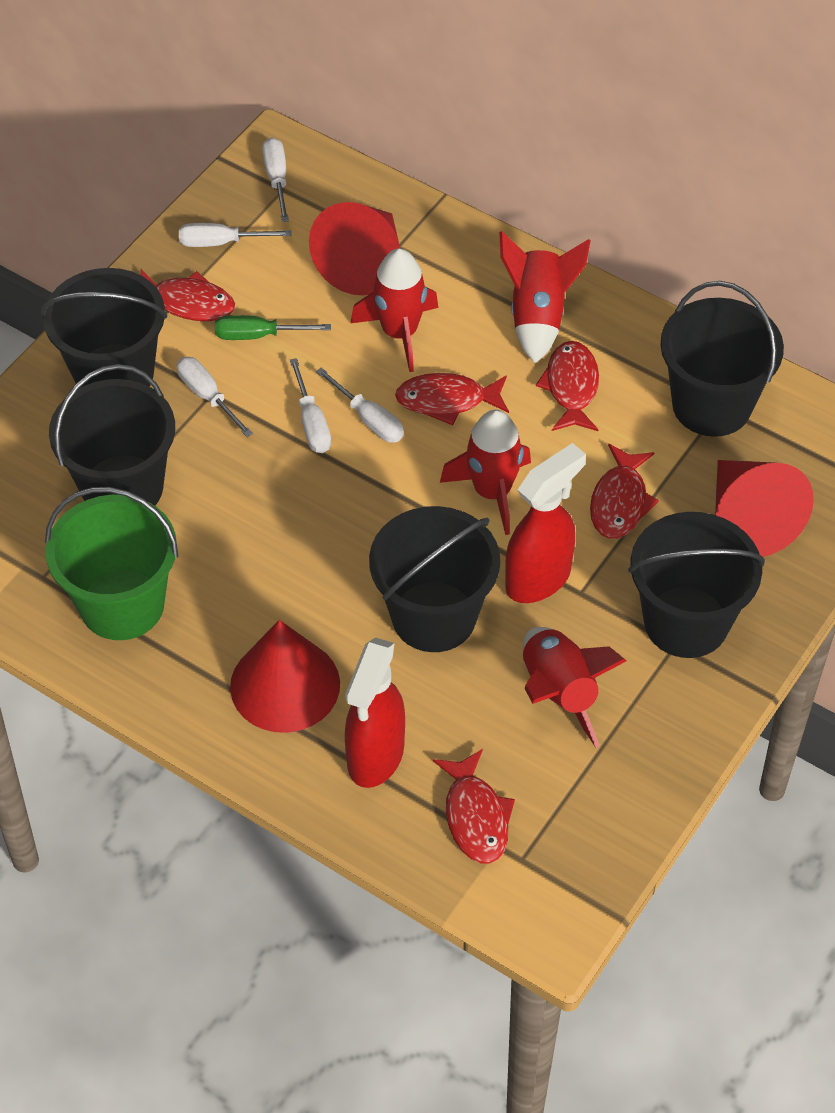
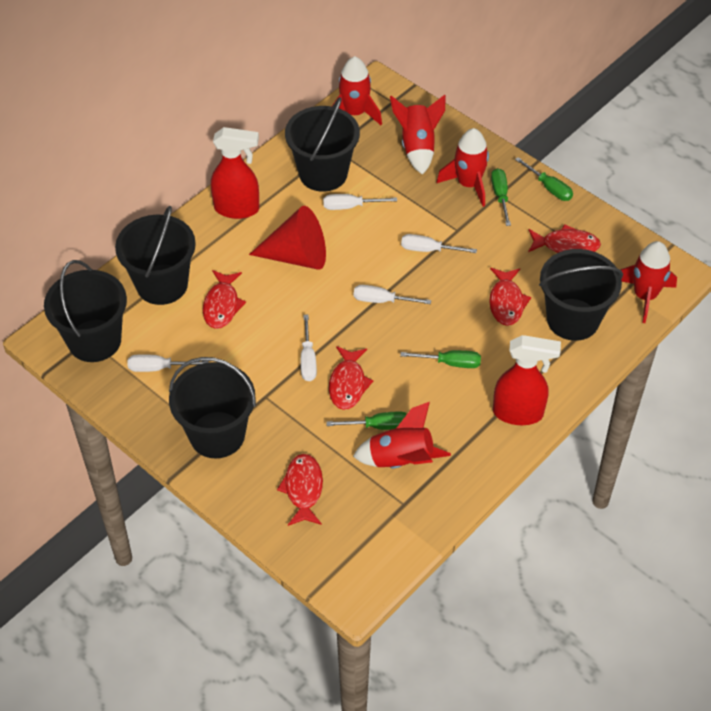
green bucket: 1 -> 0
green screwdriver: 1 -> 4
red cone: 3 -> 1
red rocket: 4 -> 5

